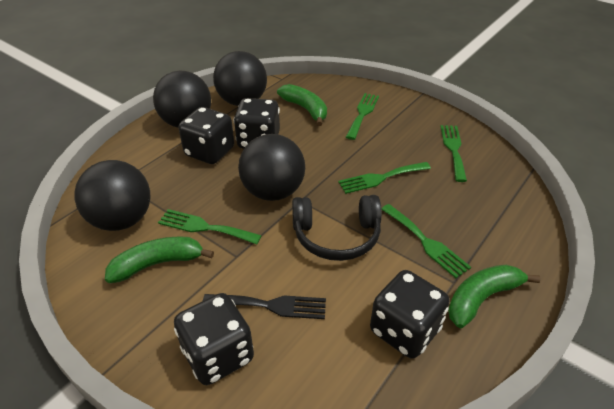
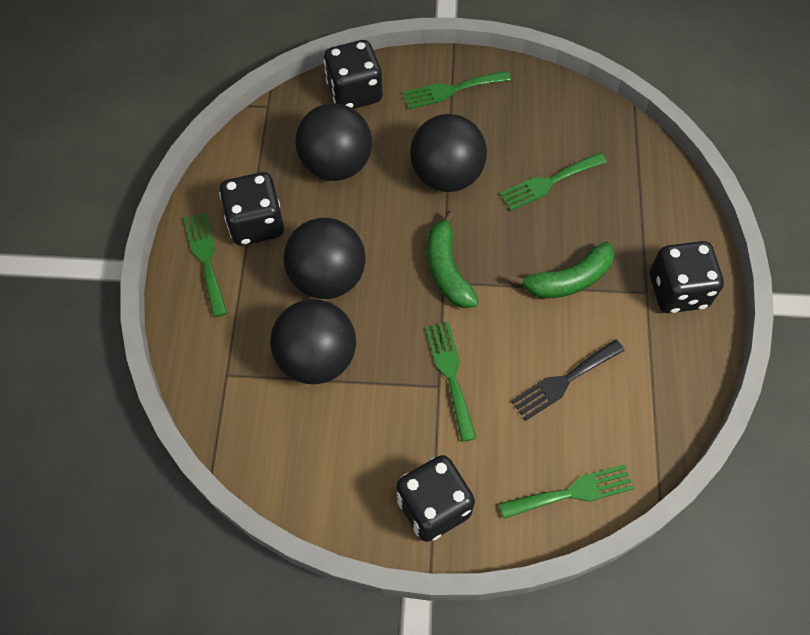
black headphones: 1 -> 0
green banana: 3 -> 2

